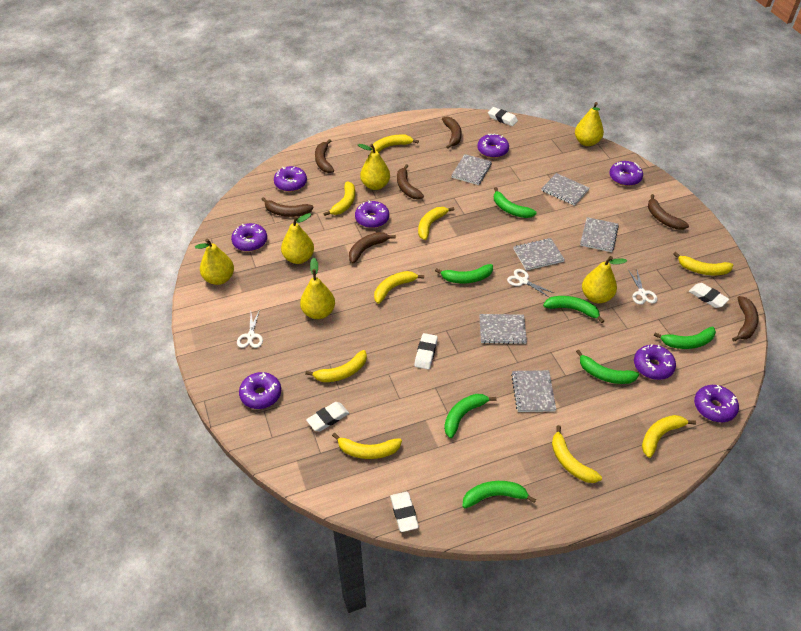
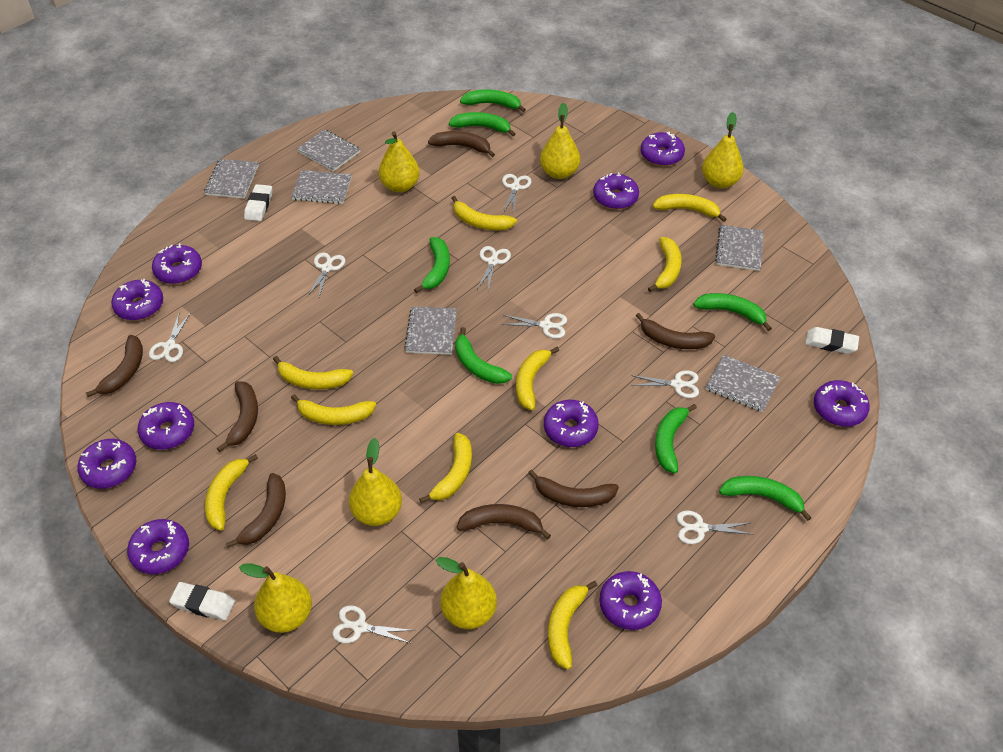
purple donut: 8 -> 10
white eraser: 5 -> 3
white scissors: 3 -> 8

